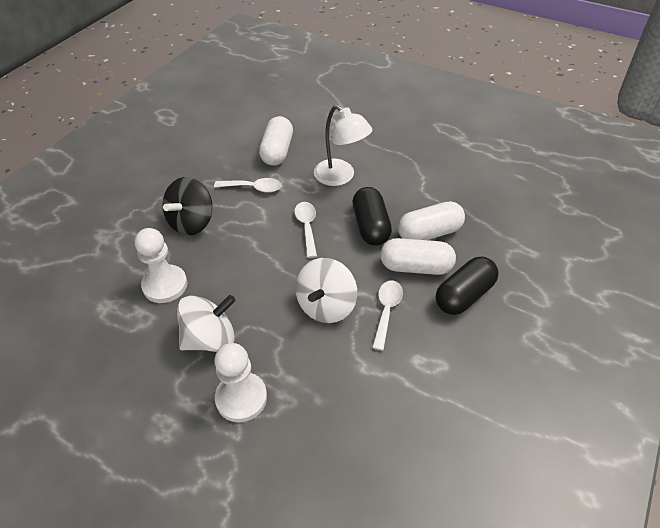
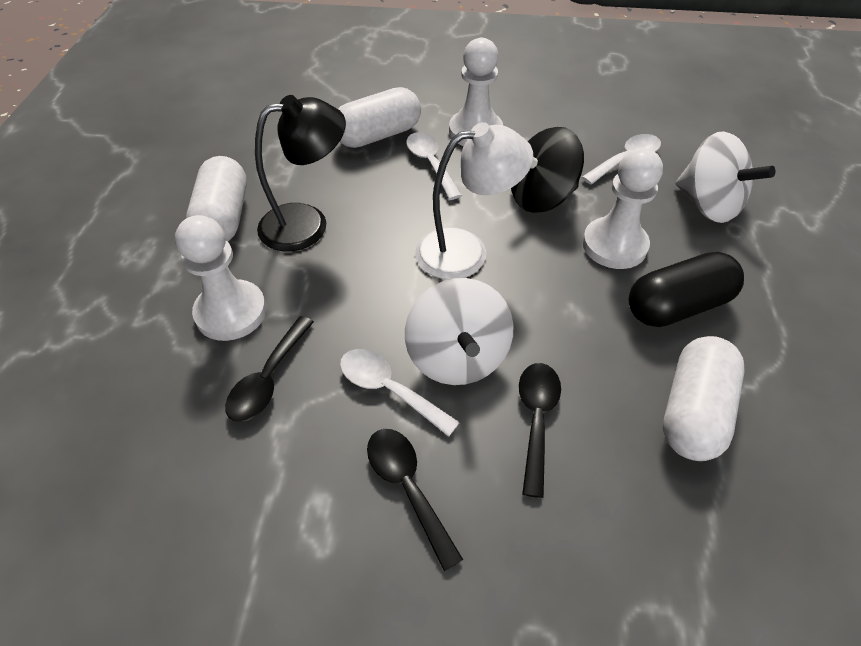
black capsule: 2 -> 1
black lamp: 0 -> 1
black spoon: 0 -> 3
white pawn: 2 -> 3

